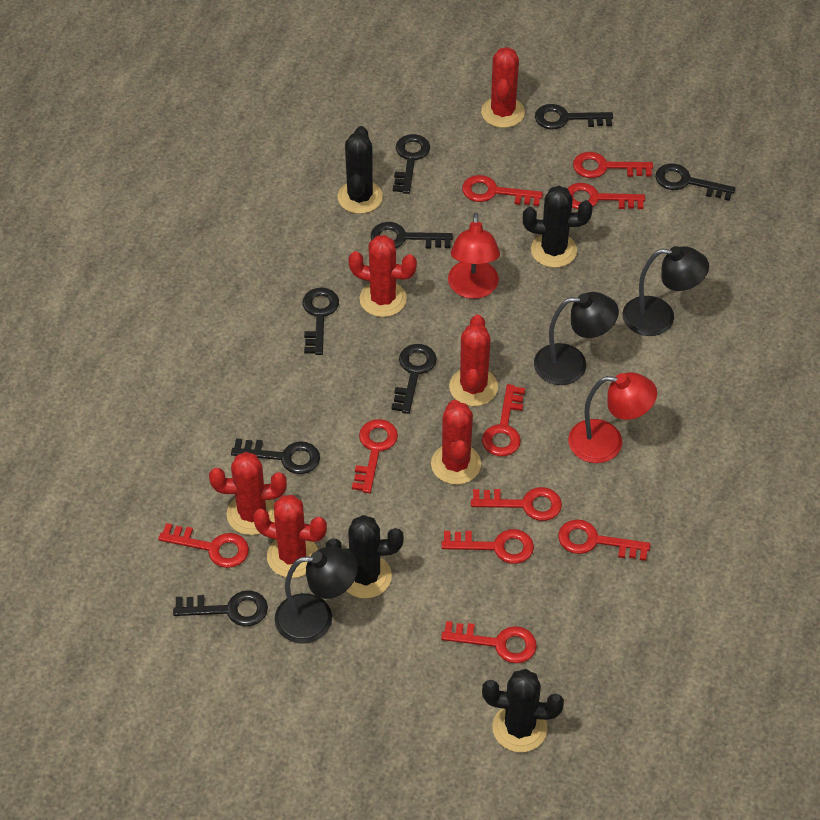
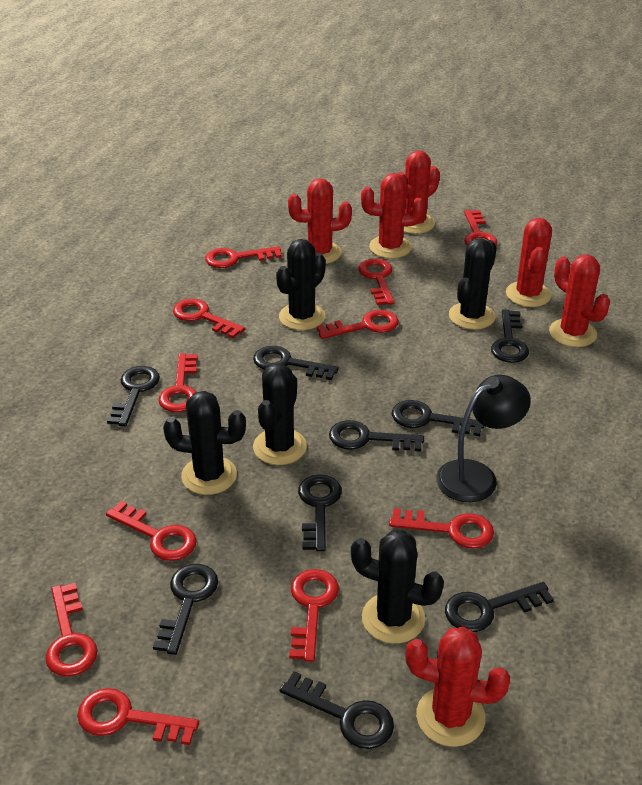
black cactus: 4 -> 5
black key: 8 -> 9
black lamp: 3 -> 1
red key: 10 -> 11
red lamp: 2 -> 0

